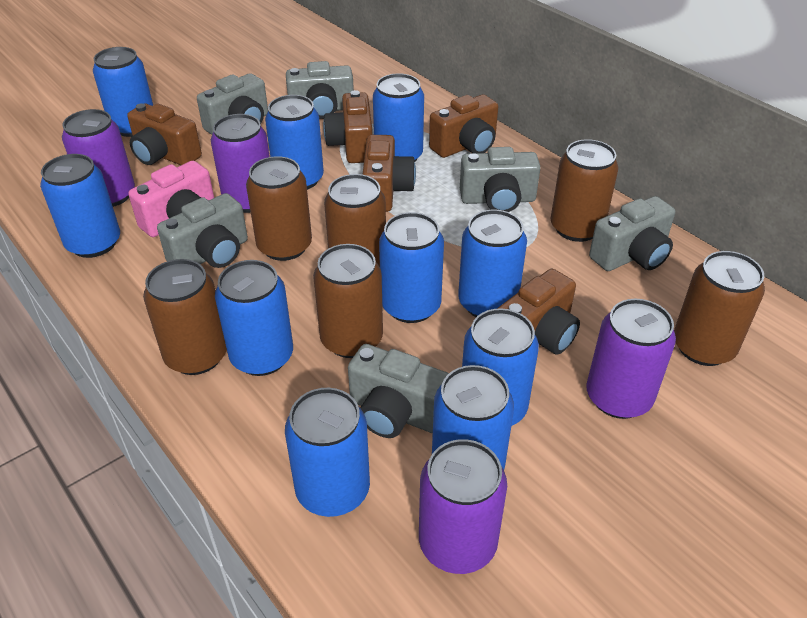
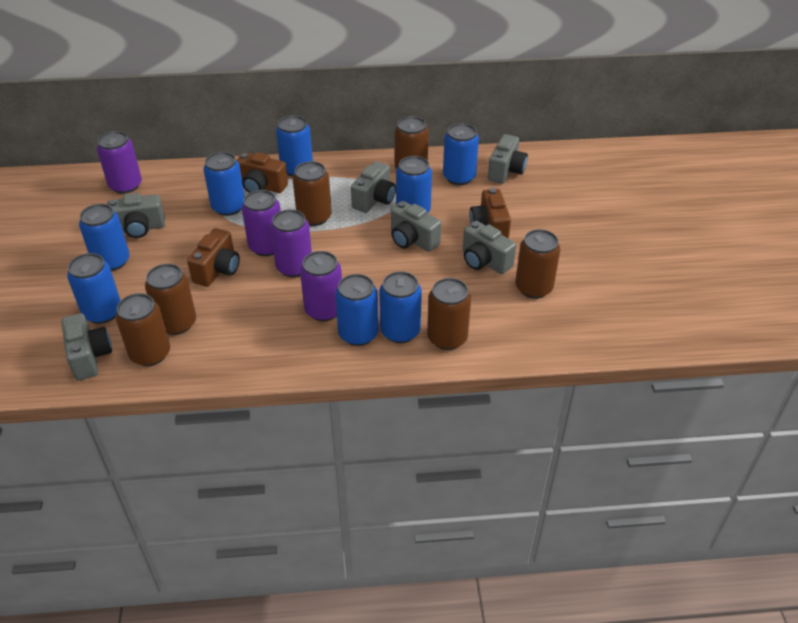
blue can: 10 -> 8
brown camera: 5 -> 3
pink camera: 1 -> 0

